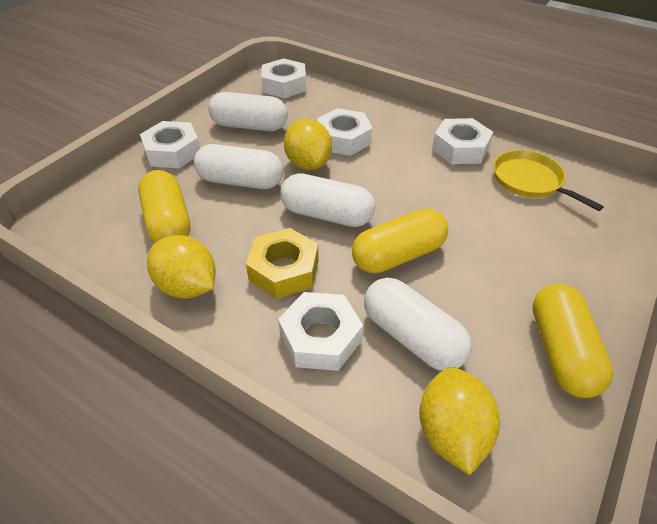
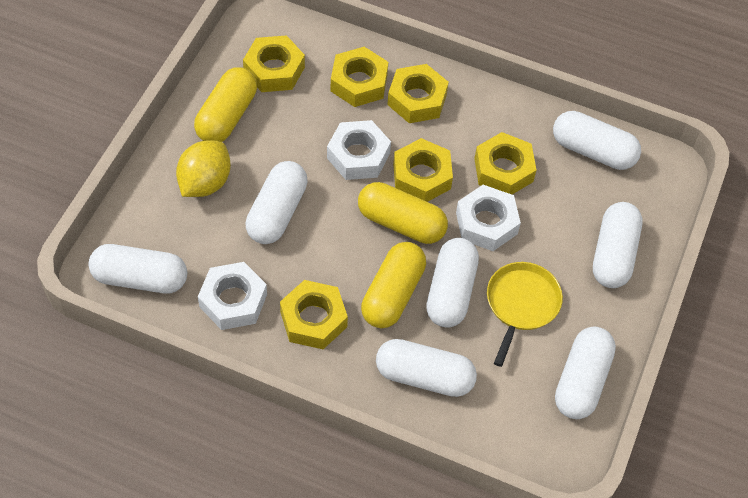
white capsule: 4 -> 7
white nut: 5 -> 3
yellow lemon: 3 -> 1
yellow nut: 1 -> 6

